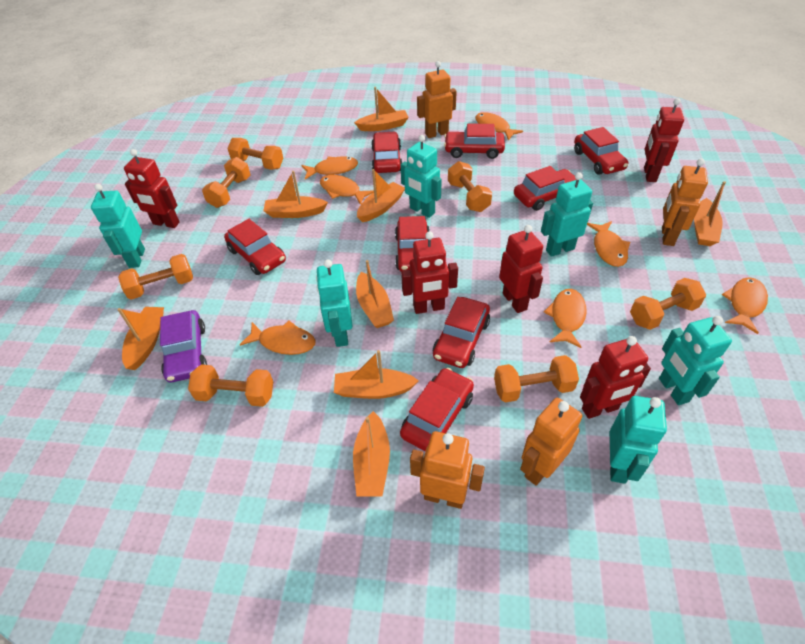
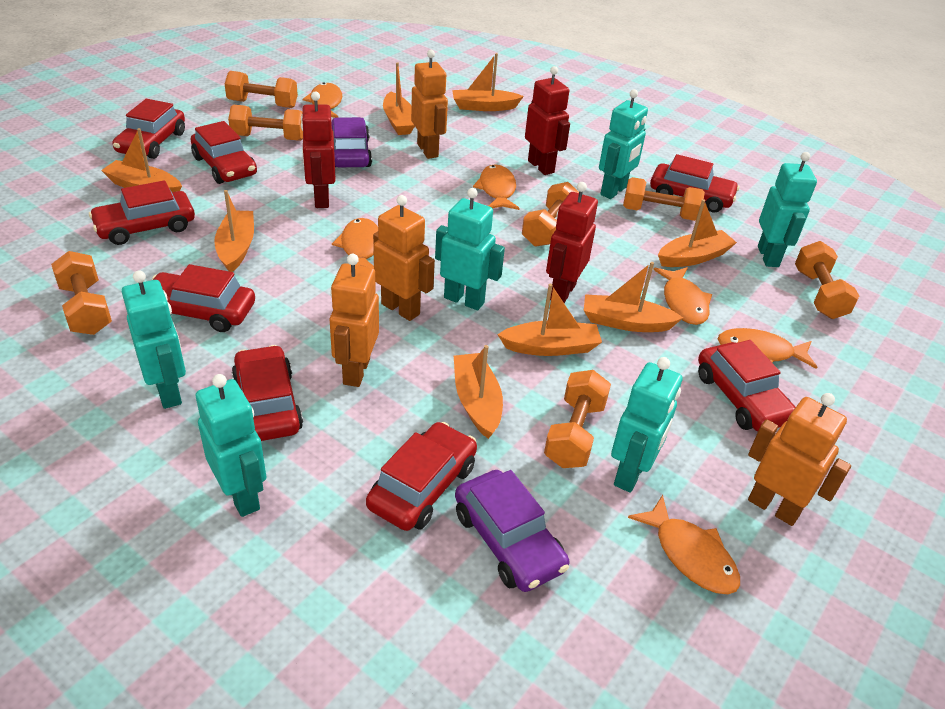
orange fish: 7 -> 6
purple car: 1 -> 2
red robot: 5 -> 3

